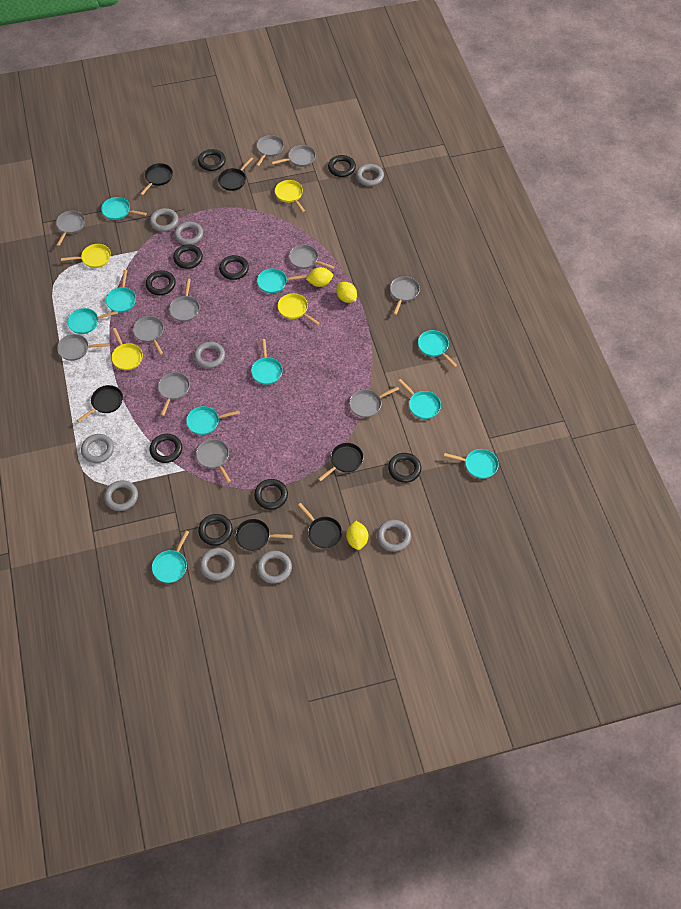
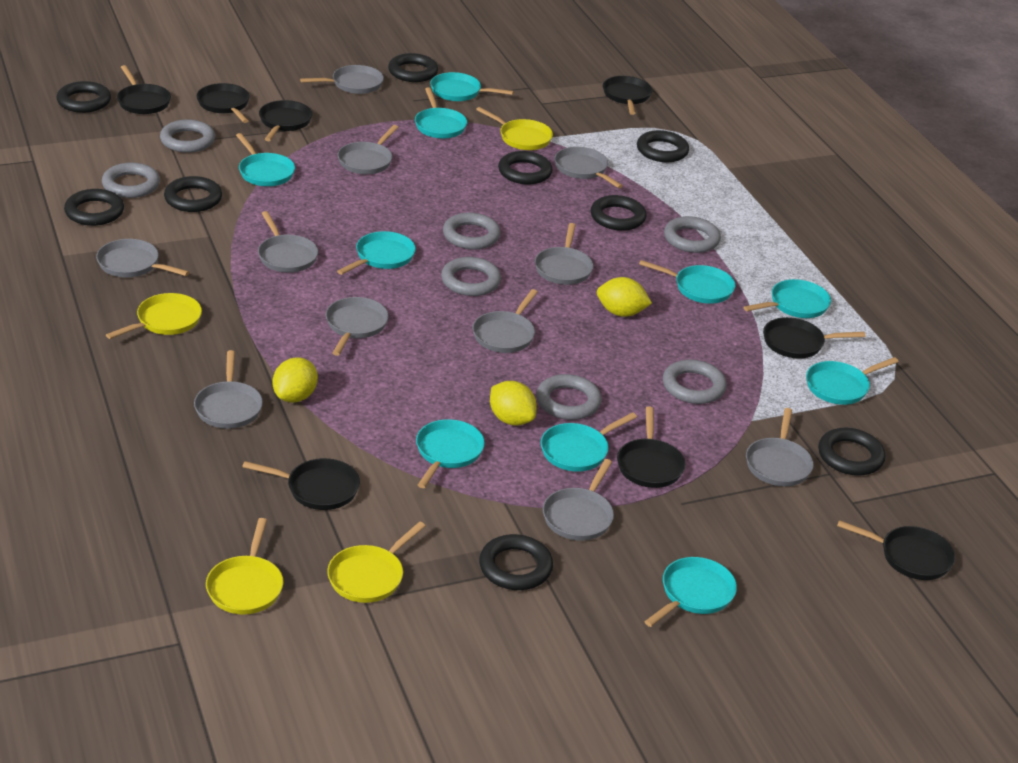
black pan: 6 -> 8
grey ring: 9 -> 7

